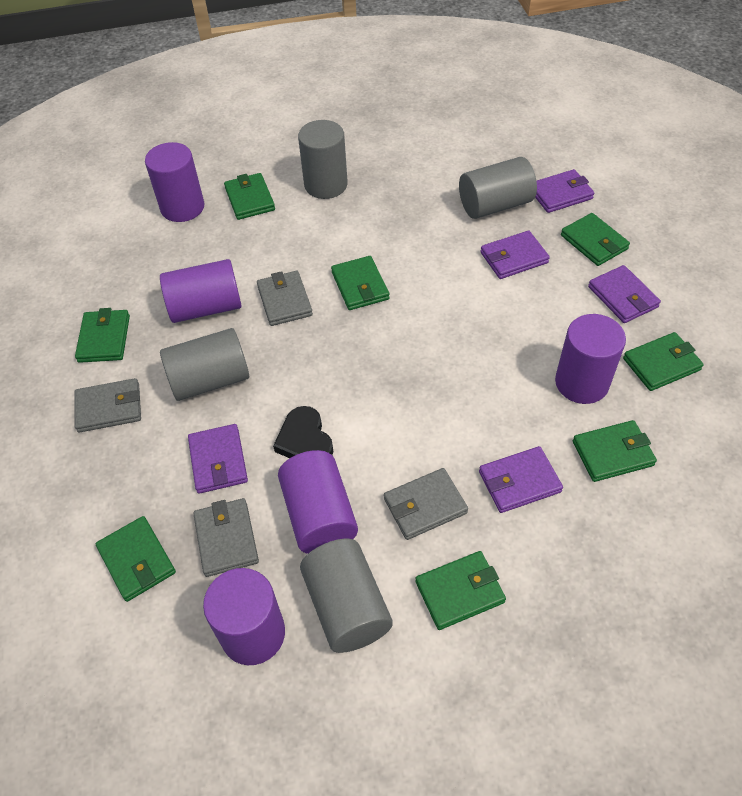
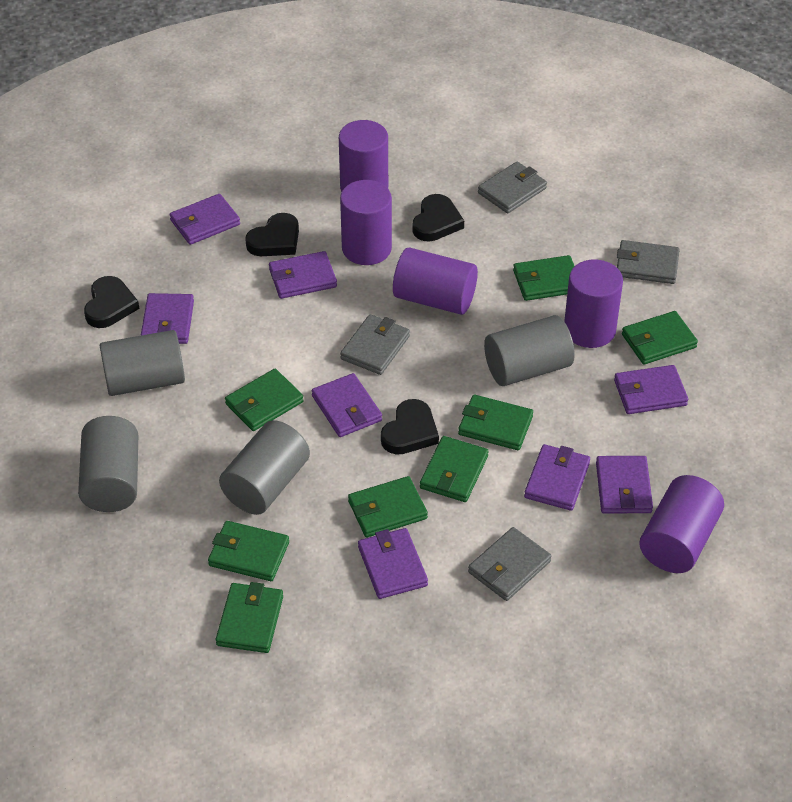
black heart: 1 -> 4
purple wallet: 5 -> 8

